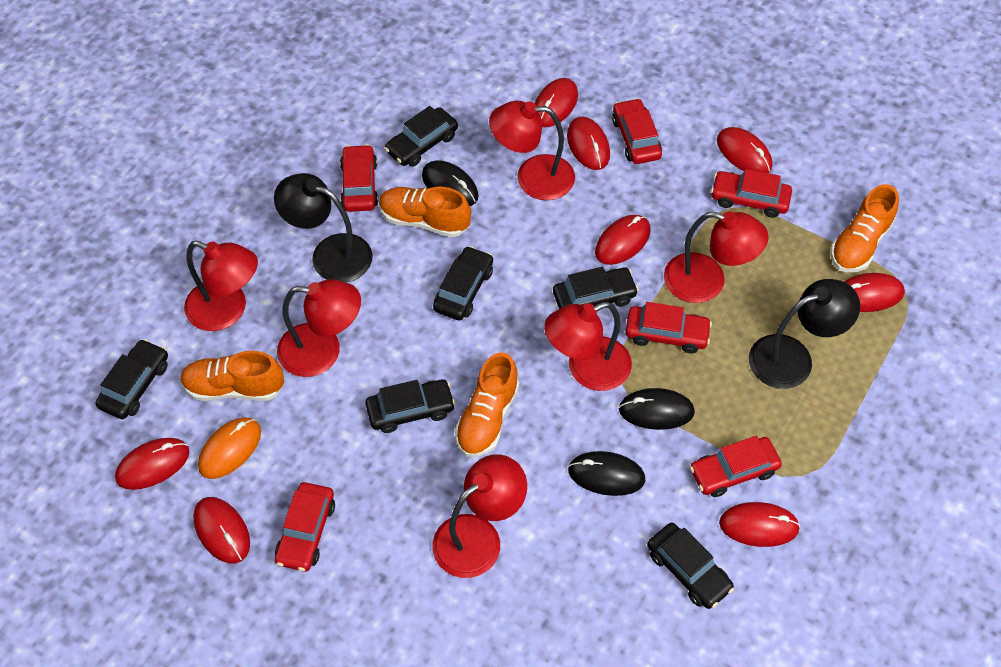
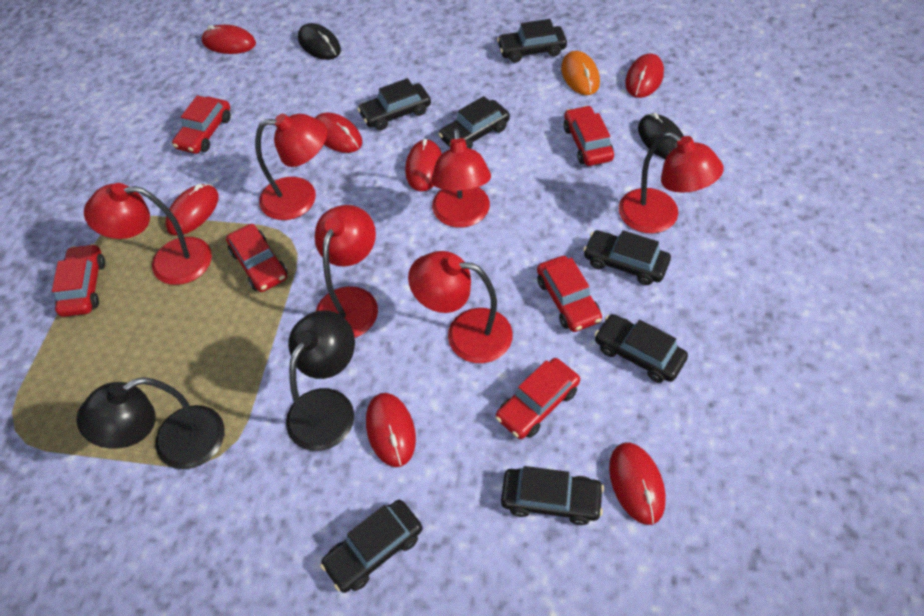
black car: 6 -> 7
black mouse: 3 -> 2
orange shoe: 4 -> 0
red mouse: 8 -> 7

